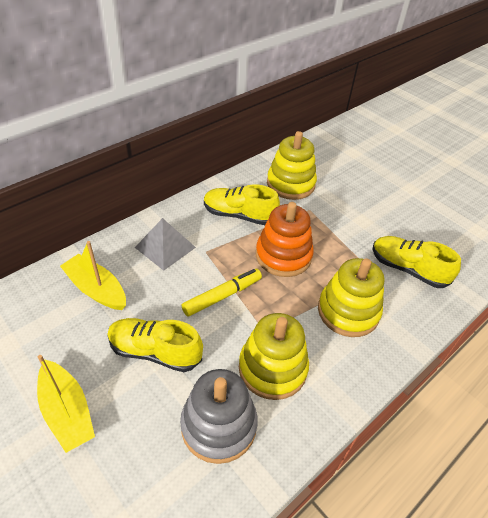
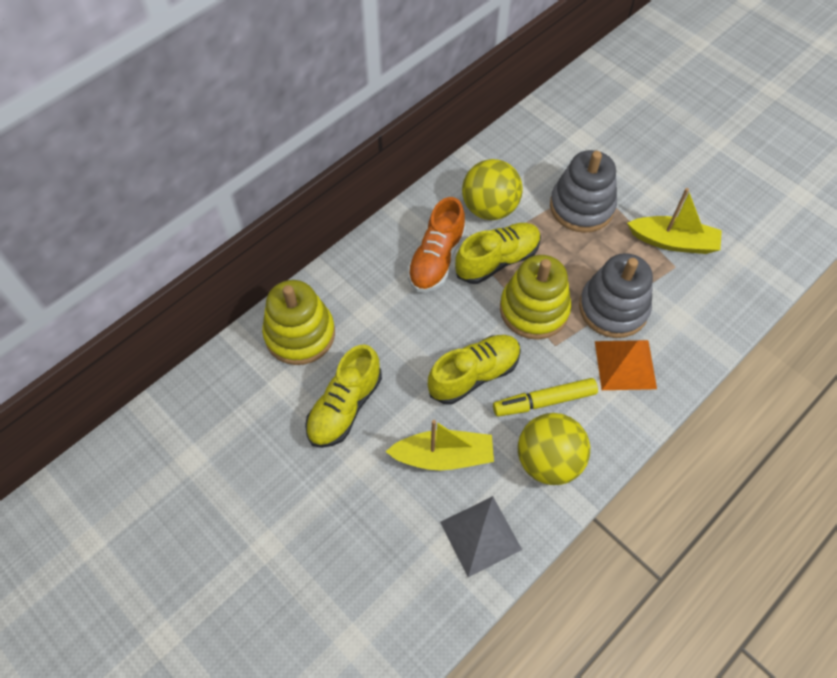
grey stacking toy: 1 -> 2
orange pyramid: 0 -> 1
orange shoe: 0 -> 1
orange stacking toy: 1 -> 0
yellow ball: 0 -> 2
yellow stacking toy: 3 -> 2

